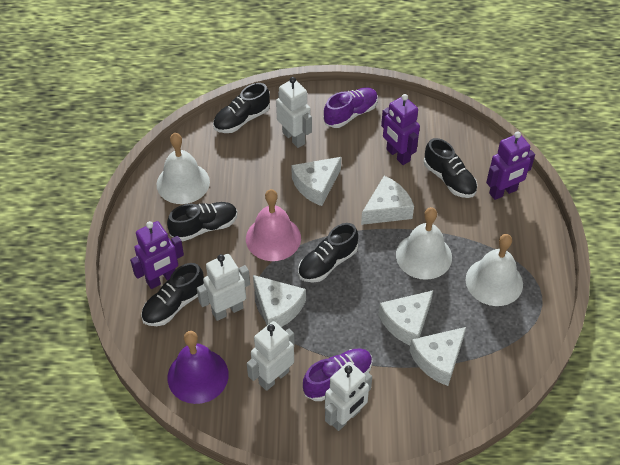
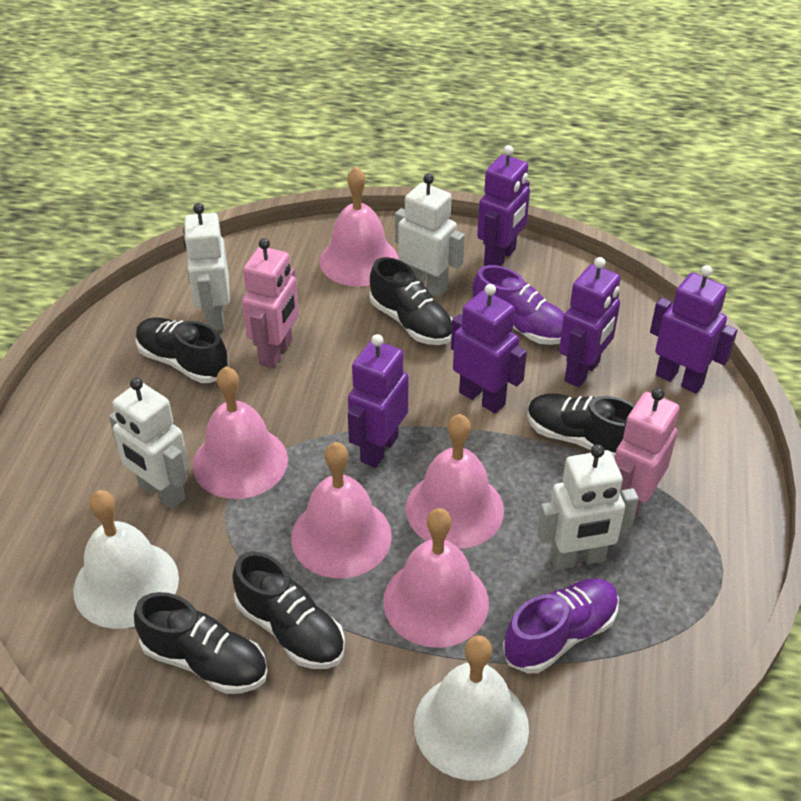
pink bell: 1 -> 5
pink robot: 0 -> 2
purple bell: 1 -> 0
purple robot: 3 -> 5
white bell: 3 -> 2
white cheese: 5 -> 0

